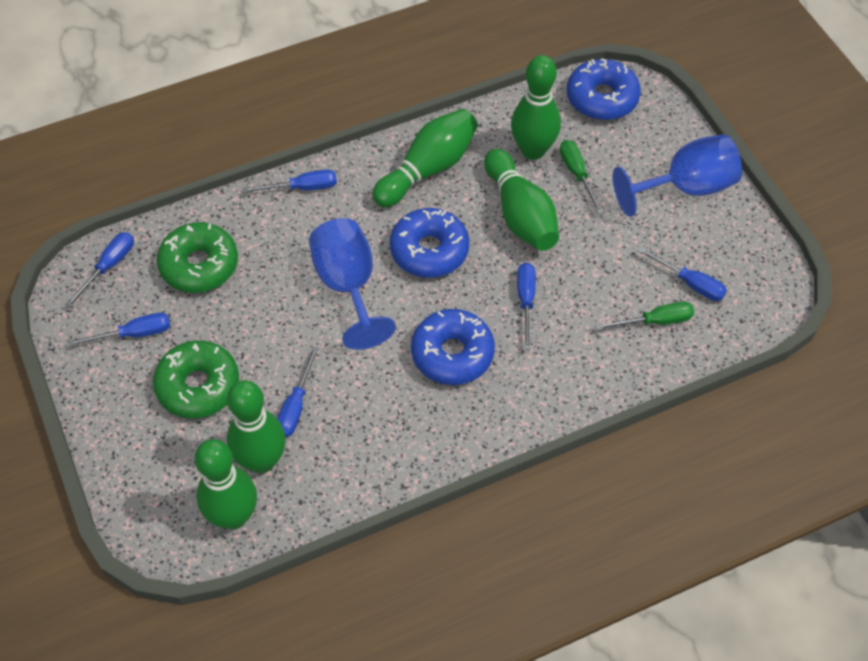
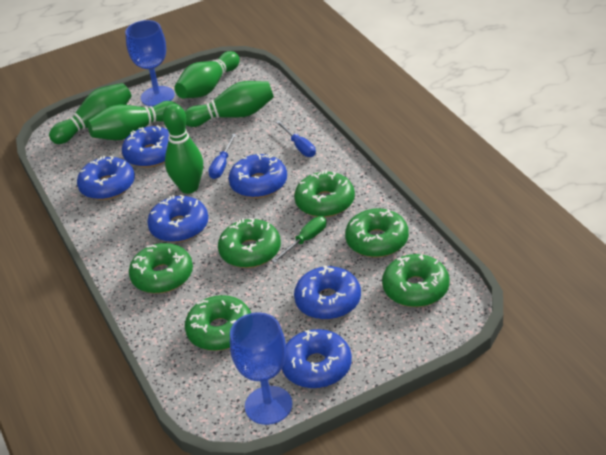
blue donut: 3 -> 6
blue screwdriver: 6 -> 2
green donut: 2 -> 6
green screwdriver: 2 -> 1

